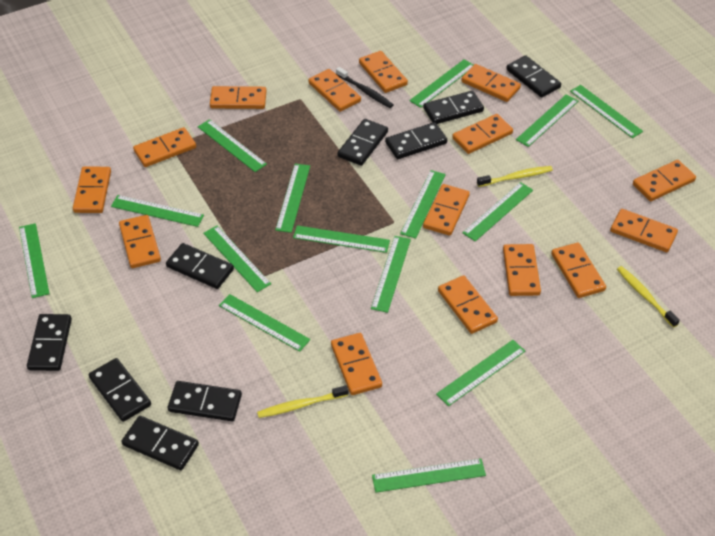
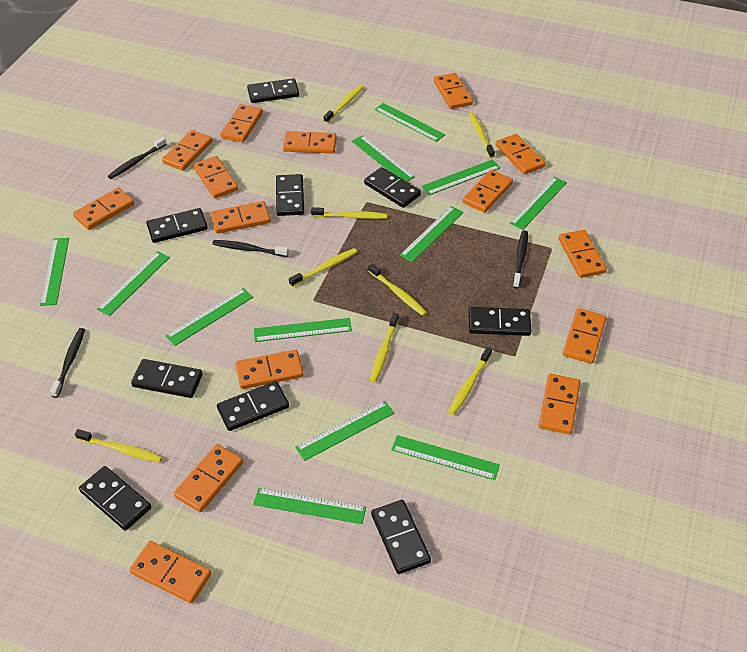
black toothbrush: 1 -> 4
green ruler: 15 -> 12
yellow toothbrush: 3 -> 8

